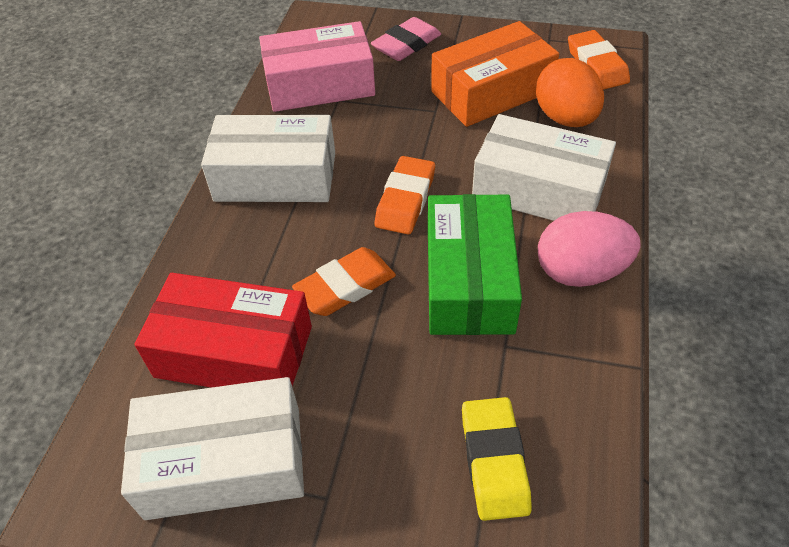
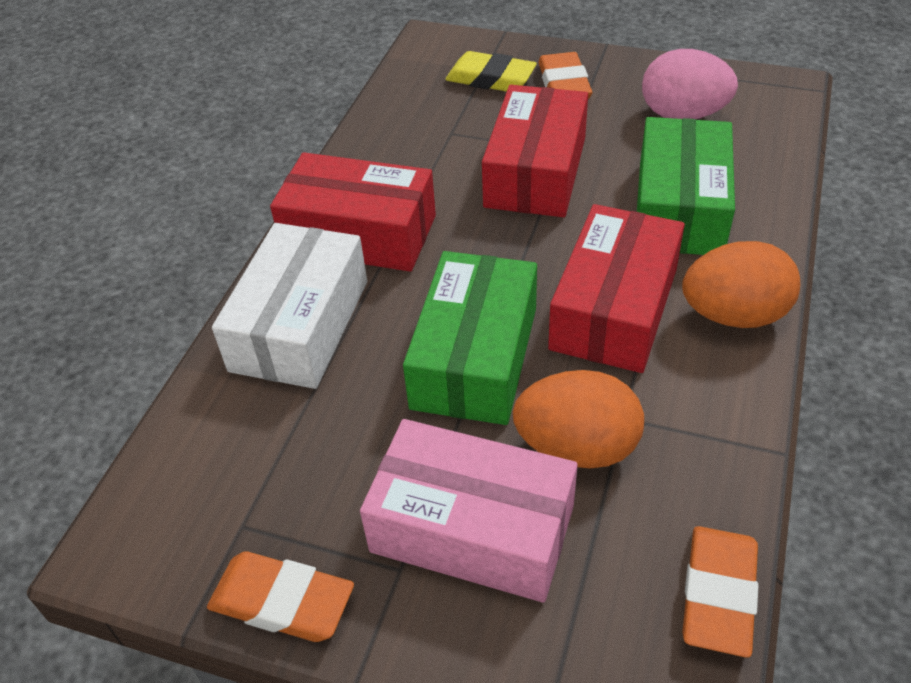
green box: 1 -> 2
orange box: 1 -> 0
orange egg: 1 -> 2
pink eraser: 1 -> 0
red box: 1 -> 3
white box: 3 -> 1

